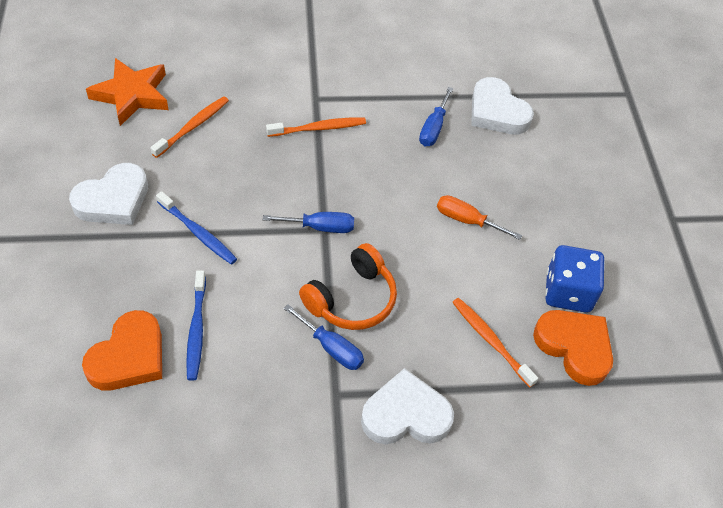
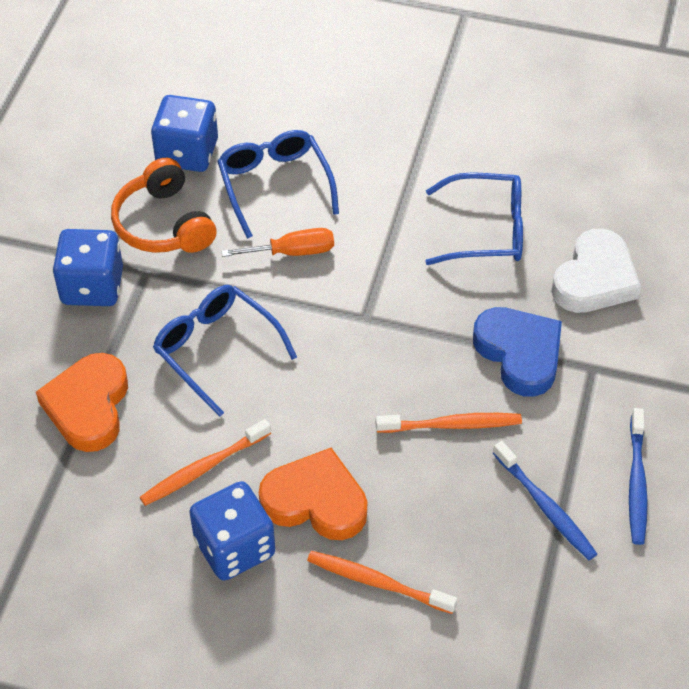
blue dice: 1 -> 3
blue glasses: 0 -> 3
blue heart: 0 -> 1
blue screwdriver: 3 -> 0
orange star: 1 -> 0
white heart: 3 -> 1

